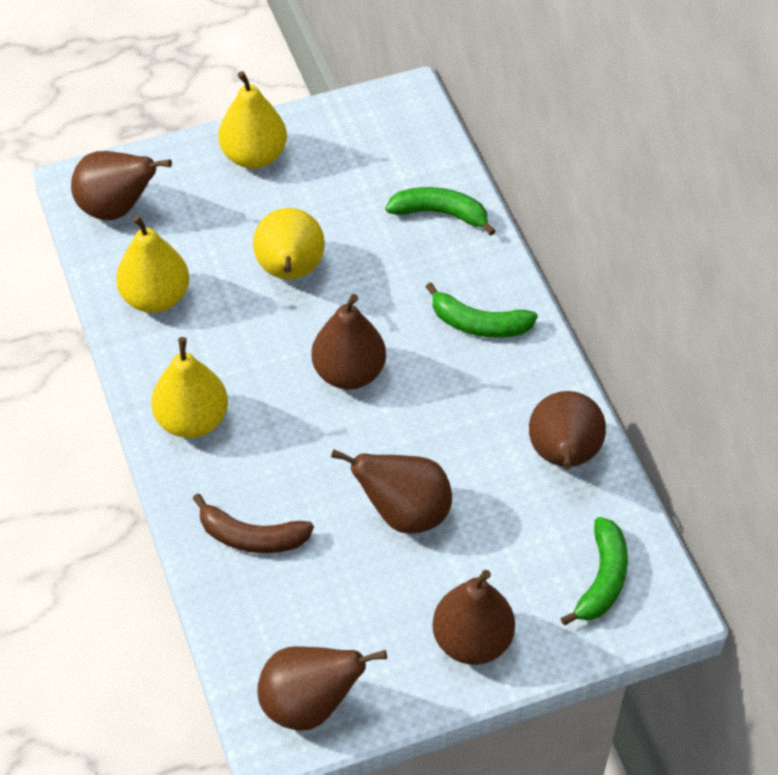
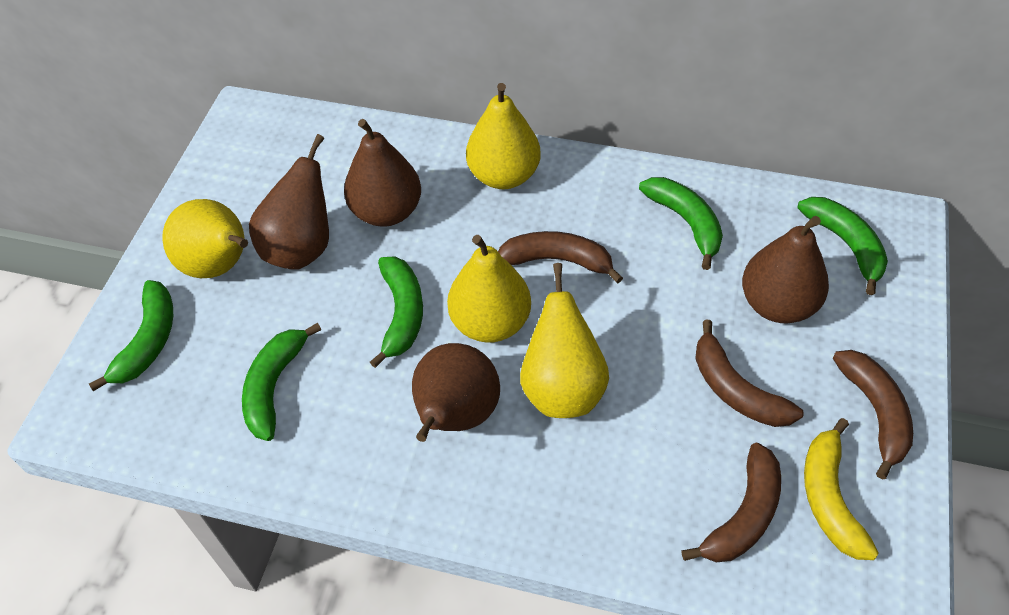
brown banana: 1 -> 4
brown pear: 6 -> 4
green banana: 3 -> 5
yellow banana: 0 -> 1

